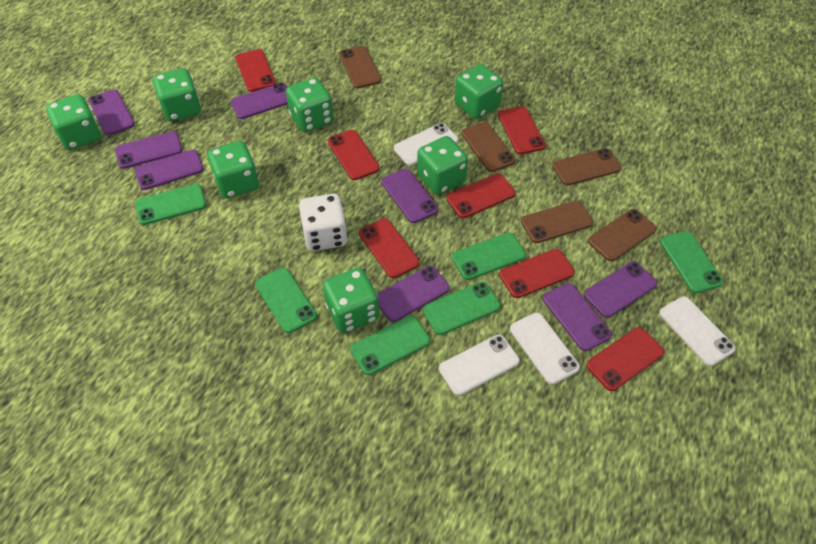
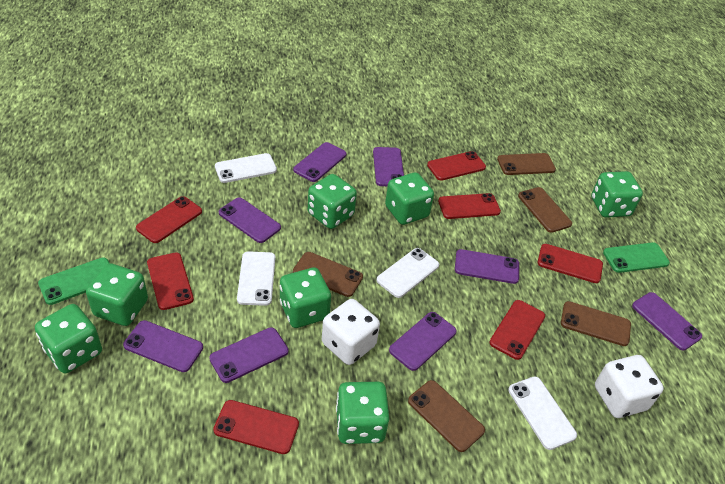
green phone: 6 -> 2
white dice: 1 -> 2

